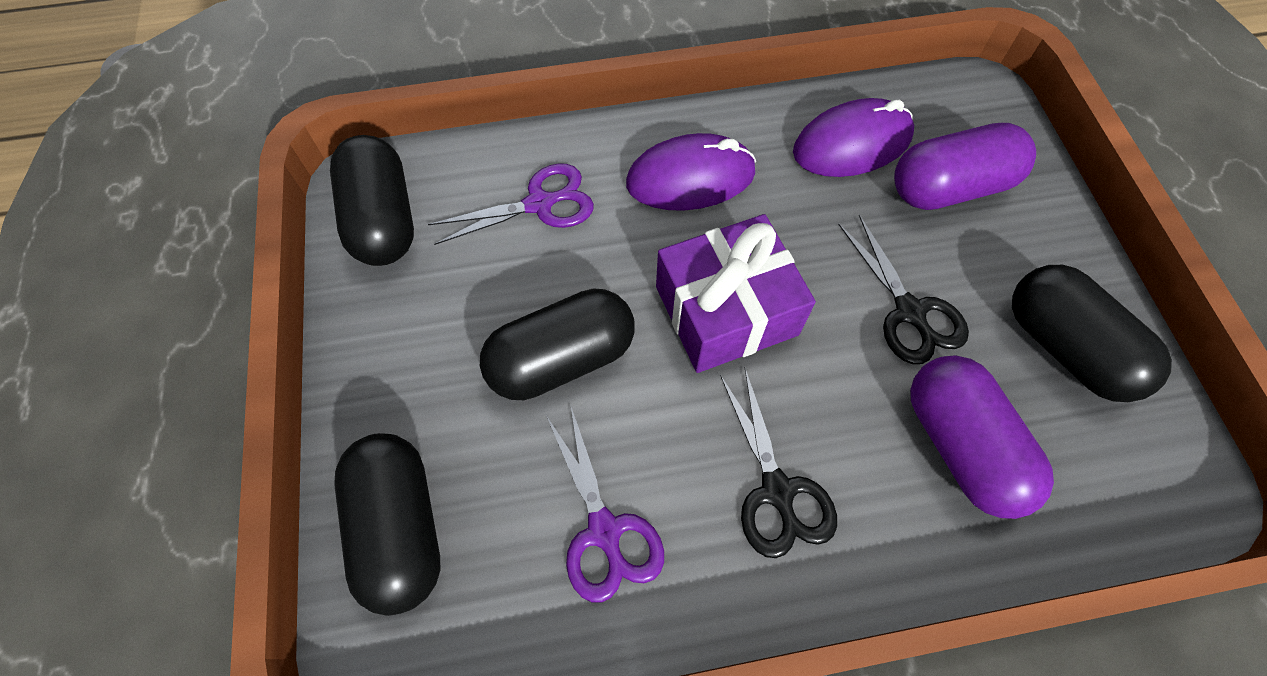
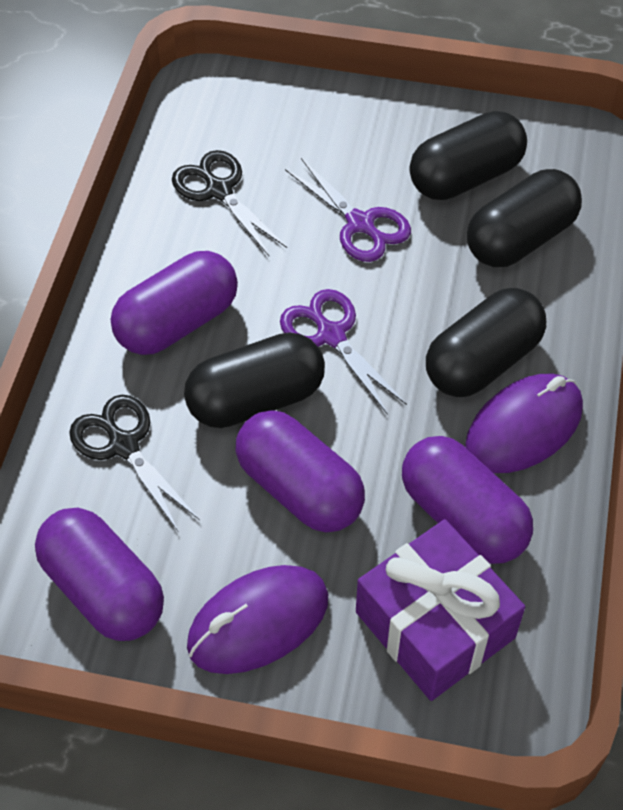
purple capsule: 2 -> 4

